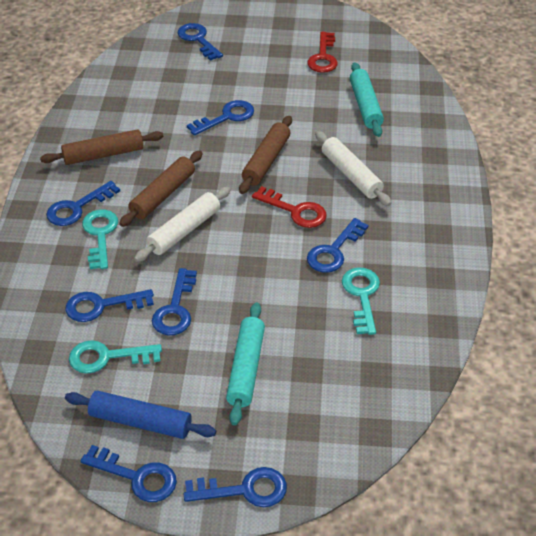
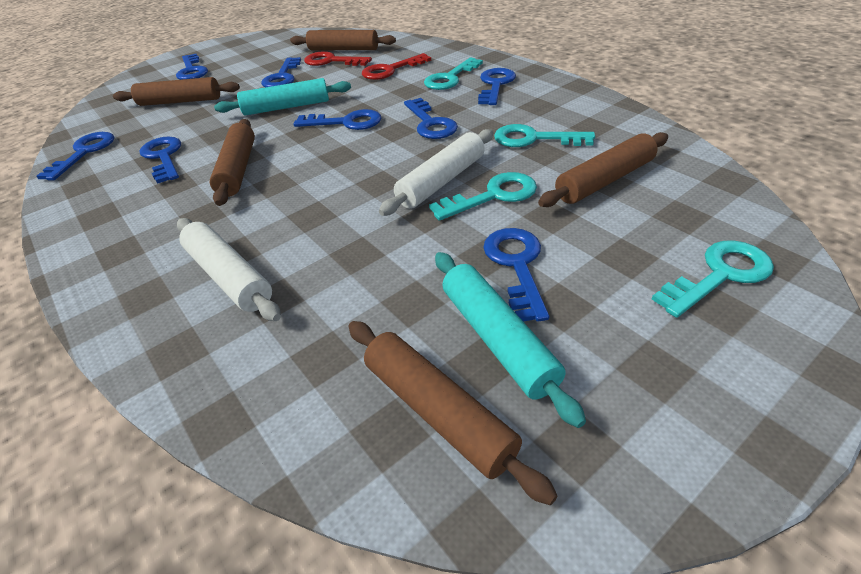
blue rolling pin: 1 -> 0
brown rolling pin: 3 -> 5
turquoise key: 3 -> 4

